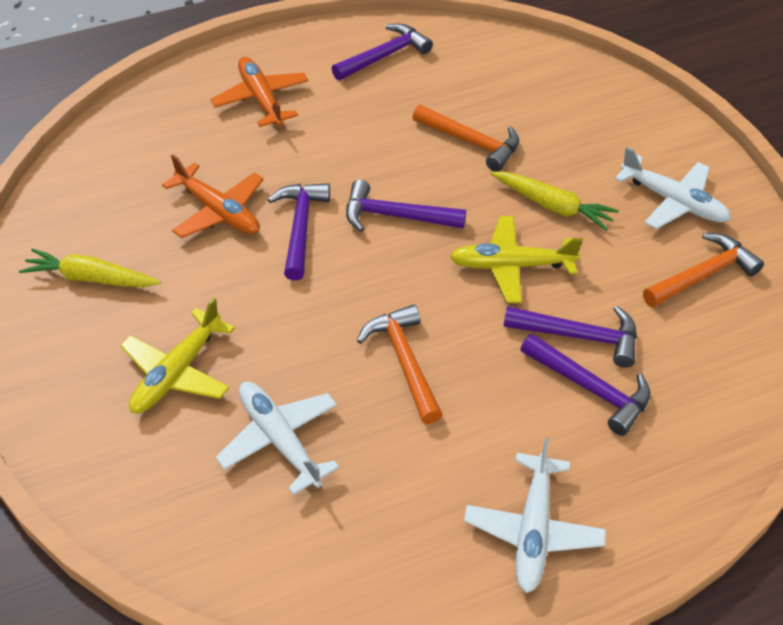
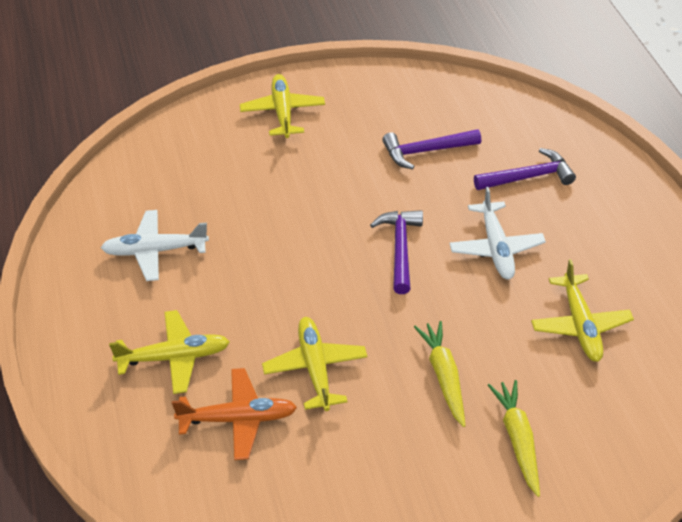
orange hammer: 3 -> 0
orange plane: 2 -> 1
purple hammer: 5 -> 3
white plane: 3 -> 2
yellow plane: 2 -> 4

